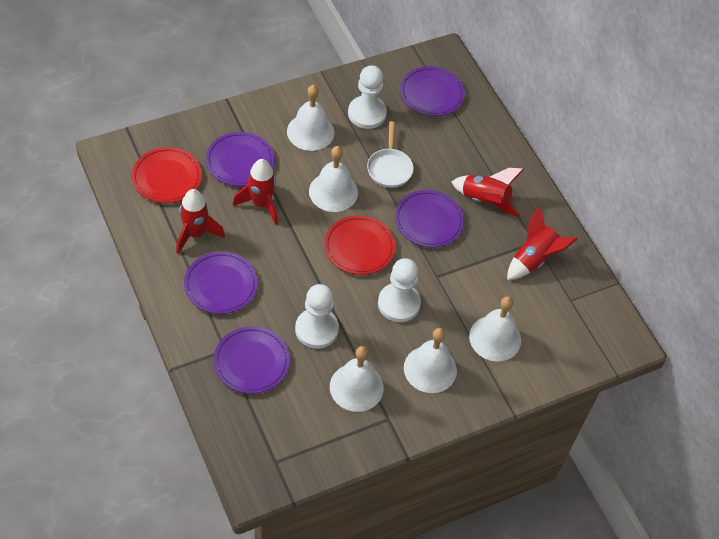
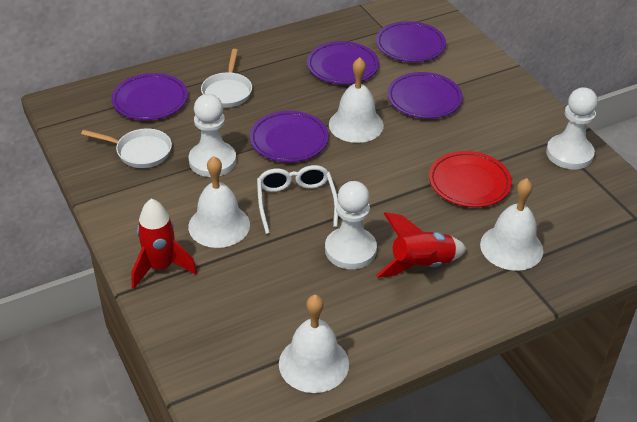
red plate: 2 -> 1
red rocket: 4 -> 2
white bell: 5 -> 4
white glasses: 0 -> 1
white pan: 1 -> 2

